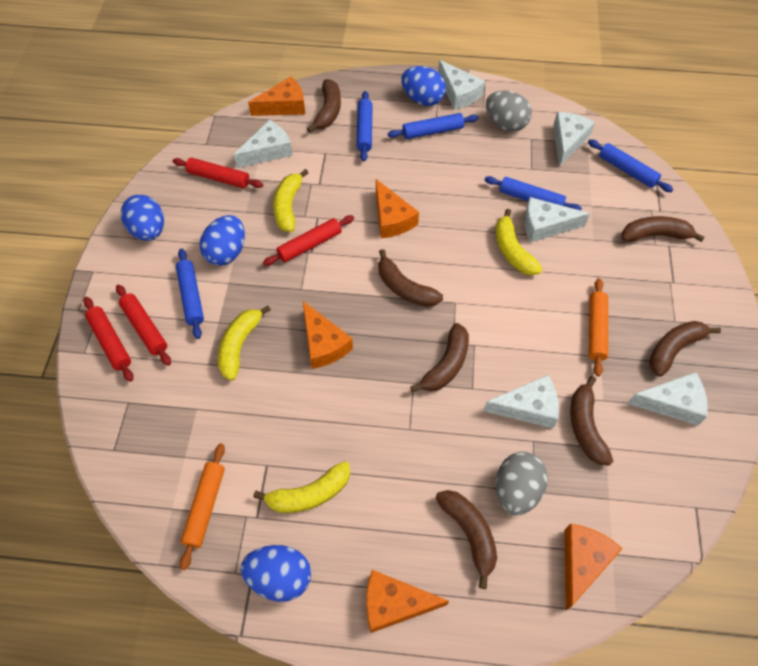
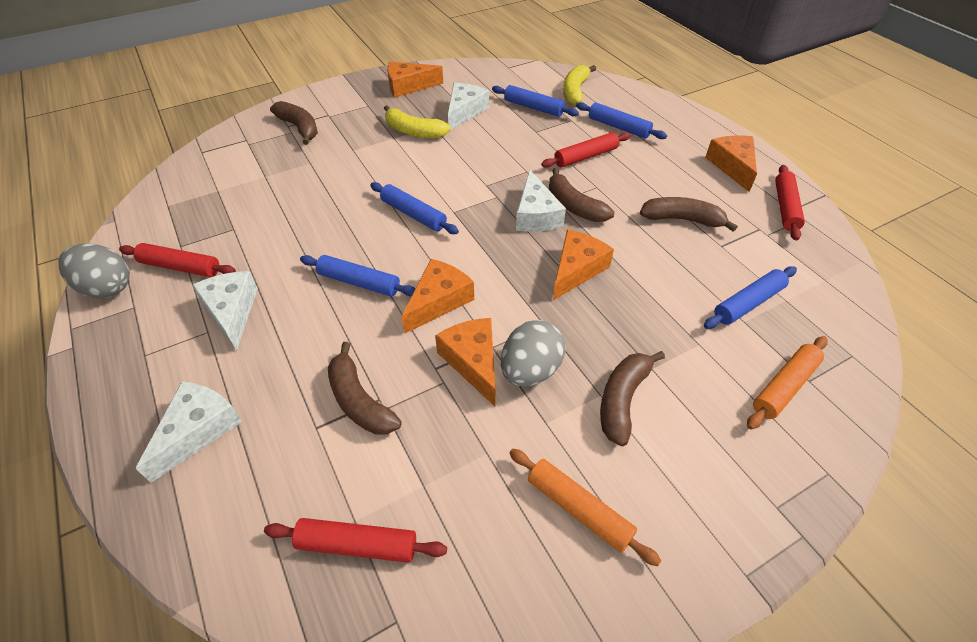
blue egg: 4 -> 0
brown banana: 7 -> 5
white cheese: 6 -> 4
yellow banana: 4 -> 2

